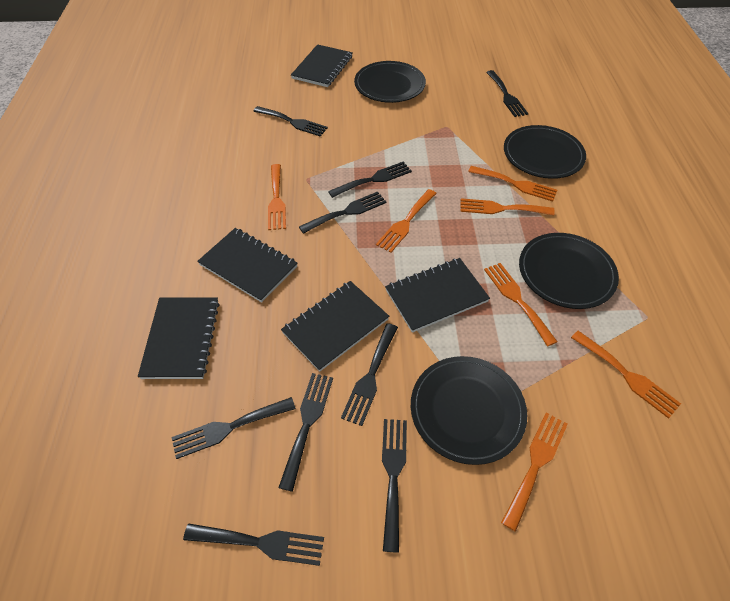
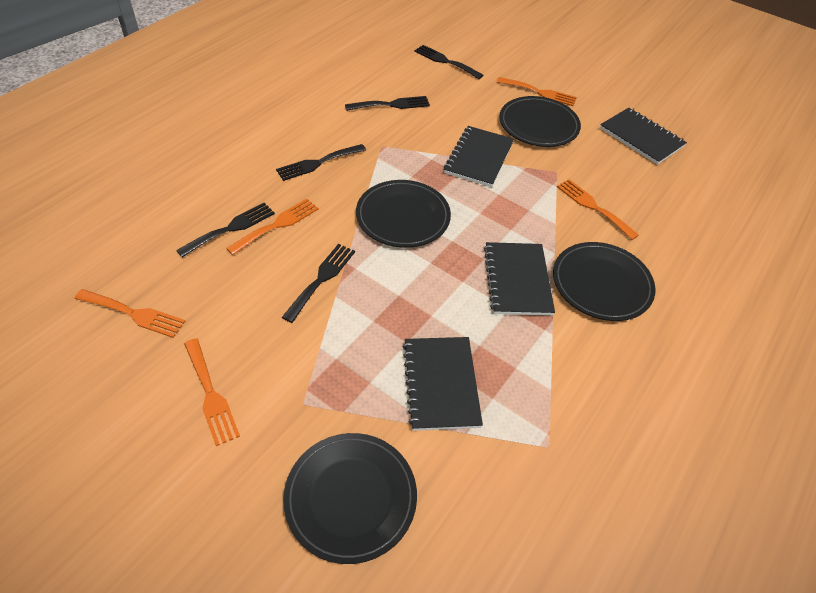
black fork: 9 -> 5
black notebook: 5 -> 4
orange fork: 7 -> 5

